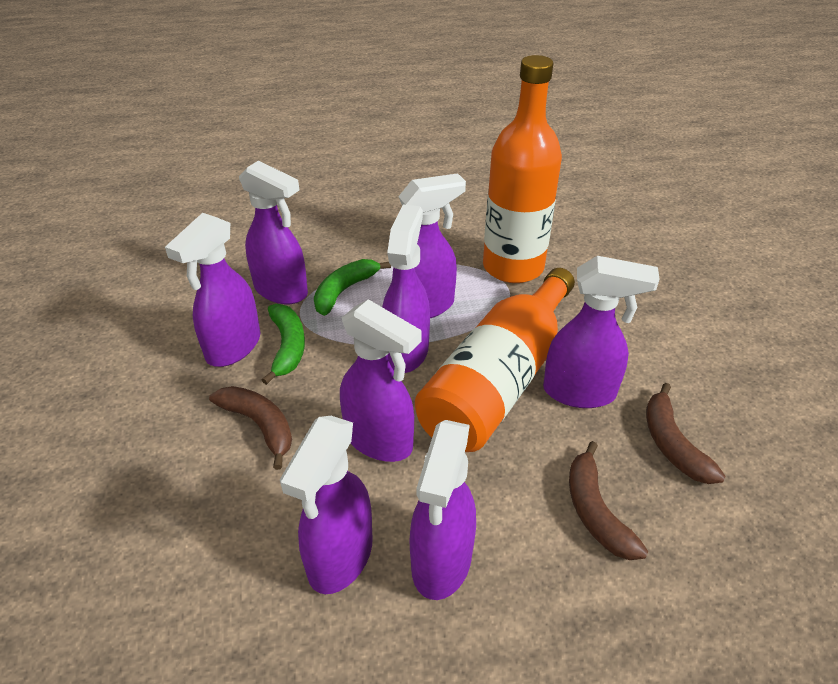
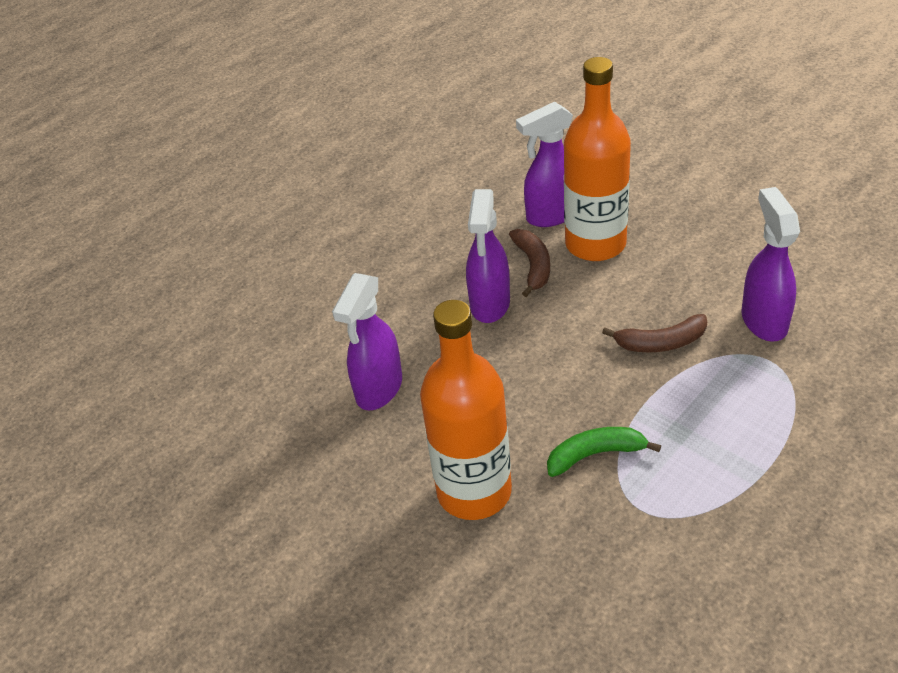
brown banana: 3 -> 2
green banana: 2 -> 1
purple spray bottle: 8 -> 4

